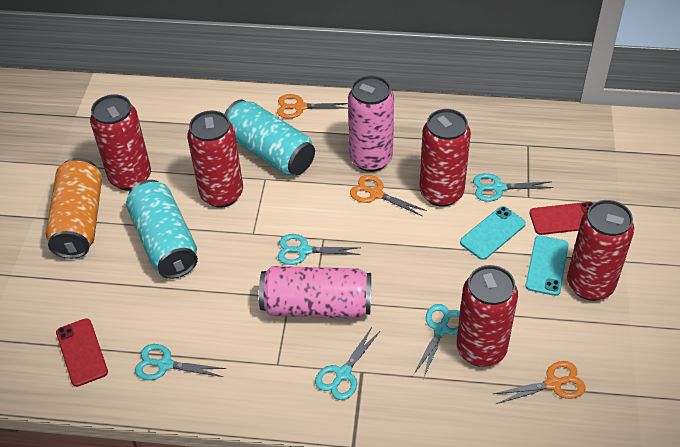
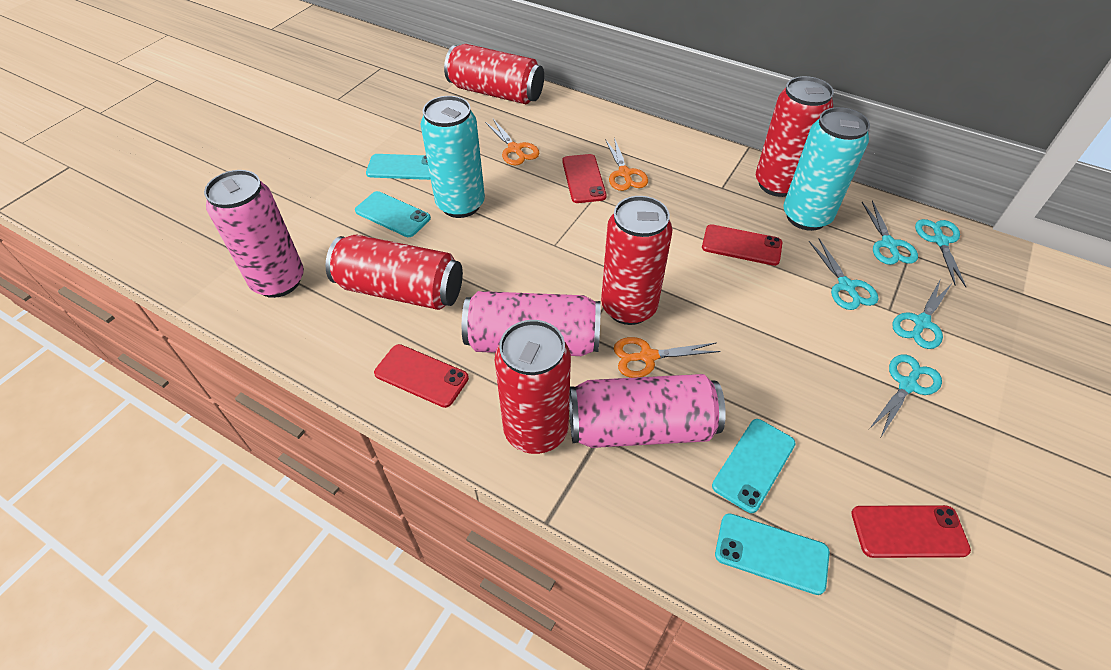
orange can: 1 -> 0
pink can: 2 -> 3
red phone: 2 -> 4
turquoise phone: 2 -> 4

